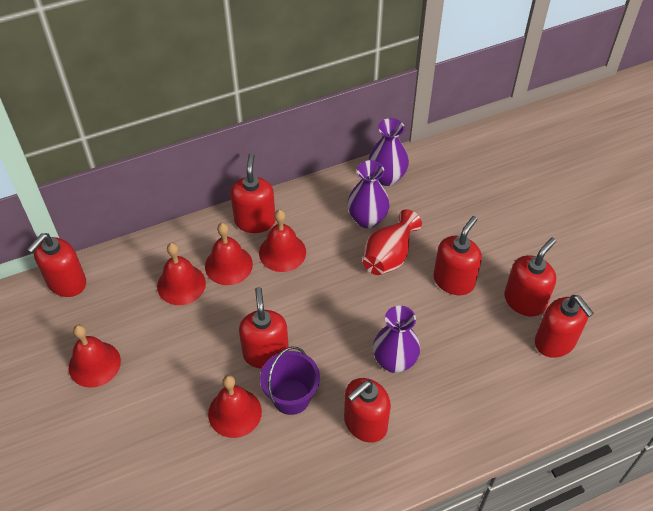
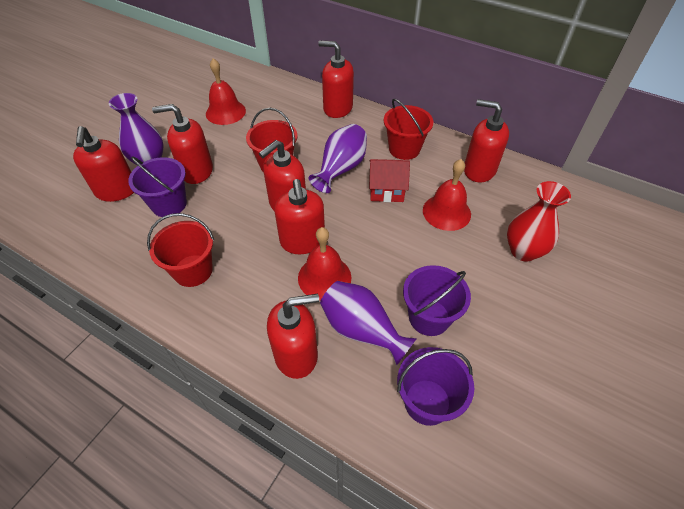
purple bucket: 1 -> 3
red bell: 5 -> 3
red bucket: 0 -> 3
red house: 0 -> 1

